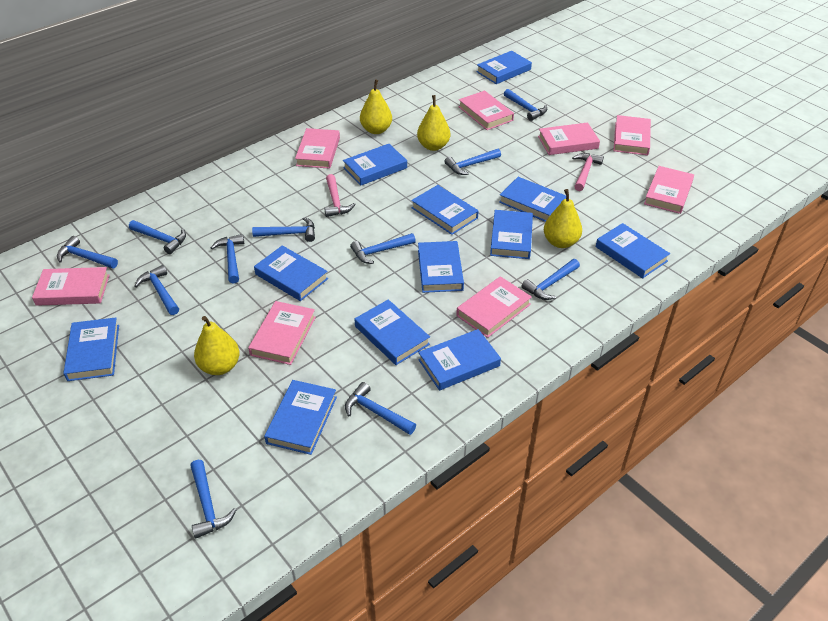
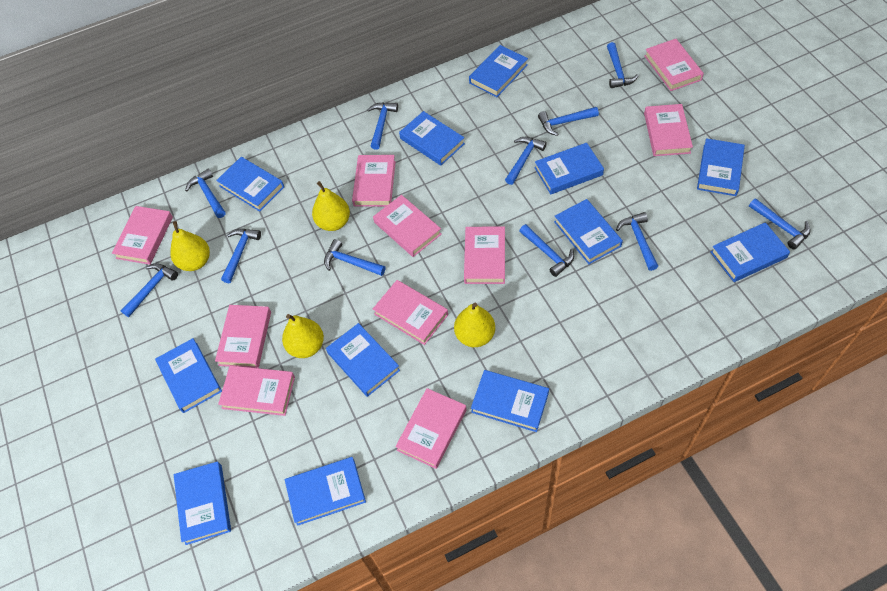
pink book: 8 -> 10
pink hammer: 2 -> 0

